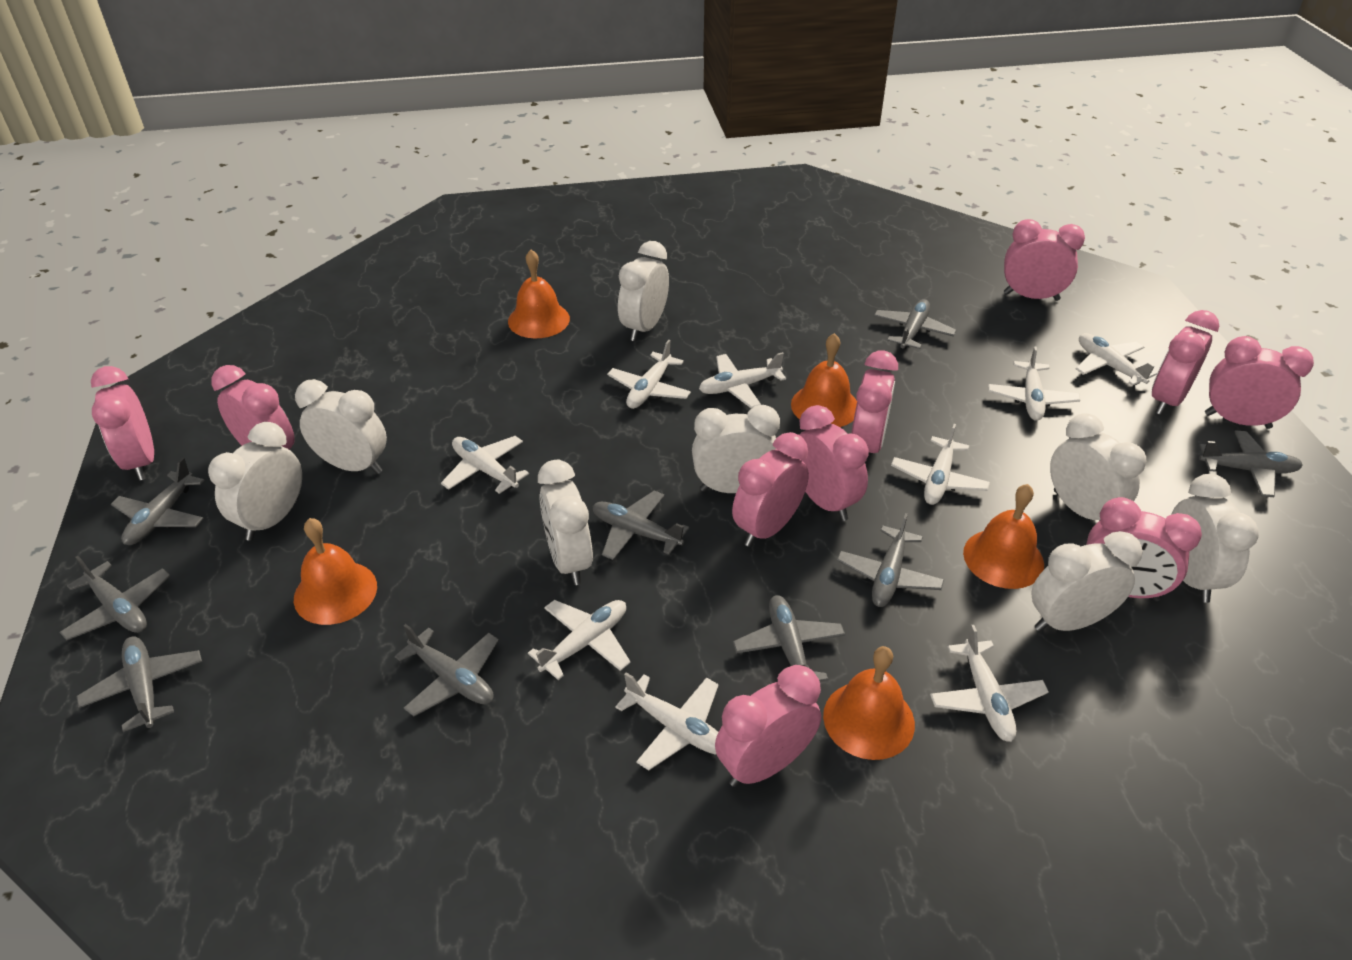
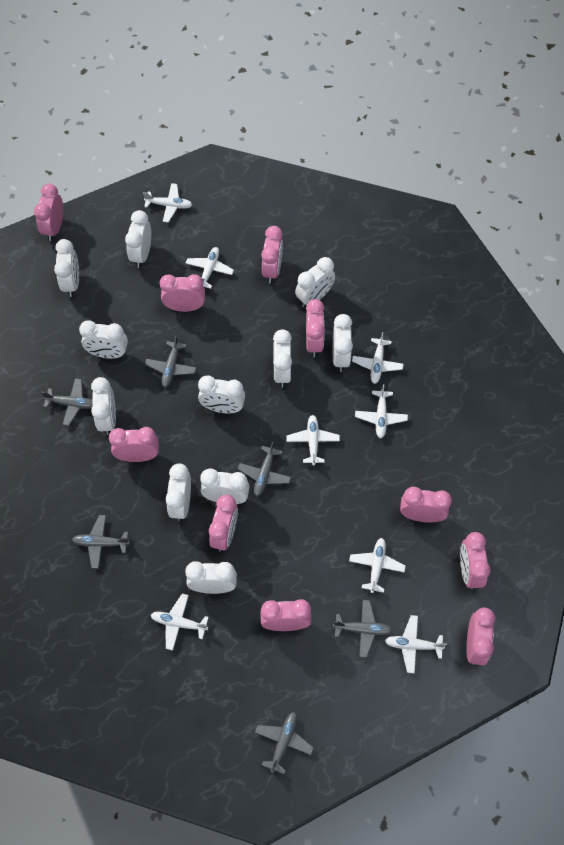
grey plane: 9 -> 6
orange bell: 5 -> 0
white clock: 8 -> 11
white plane: 9 -> 8

